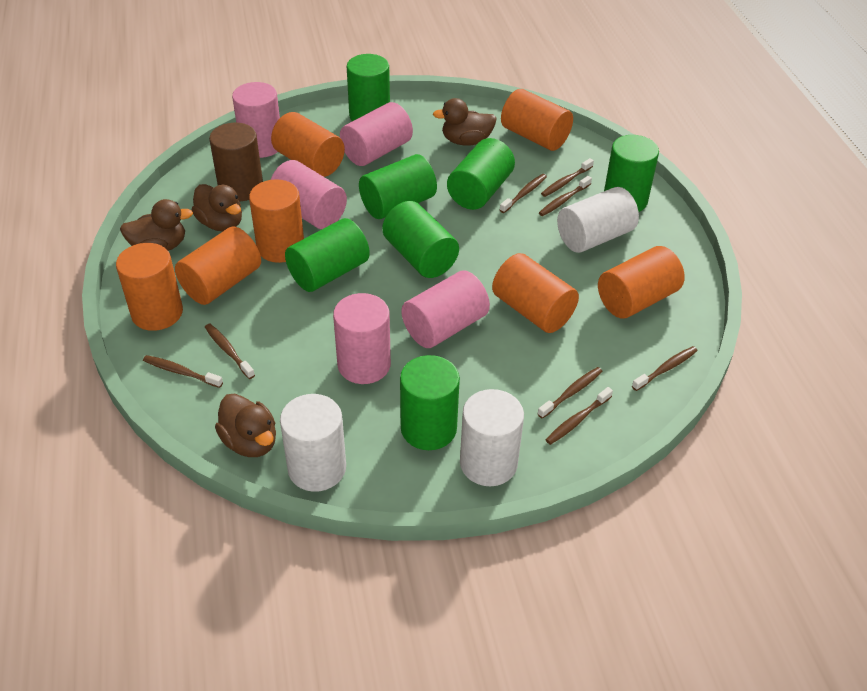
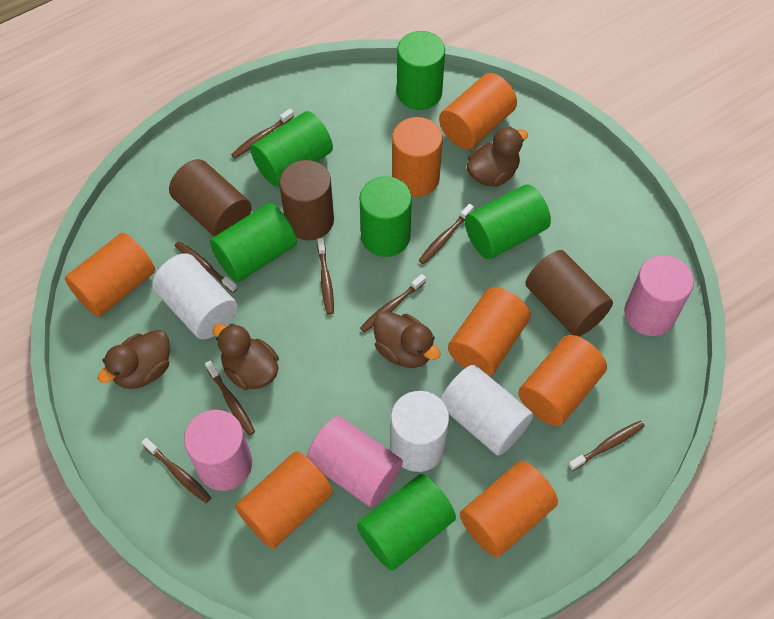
brown cylinder: 1 -> 3
green cylinder: 7 -> 6
pink cylinder: 5 -> 3

